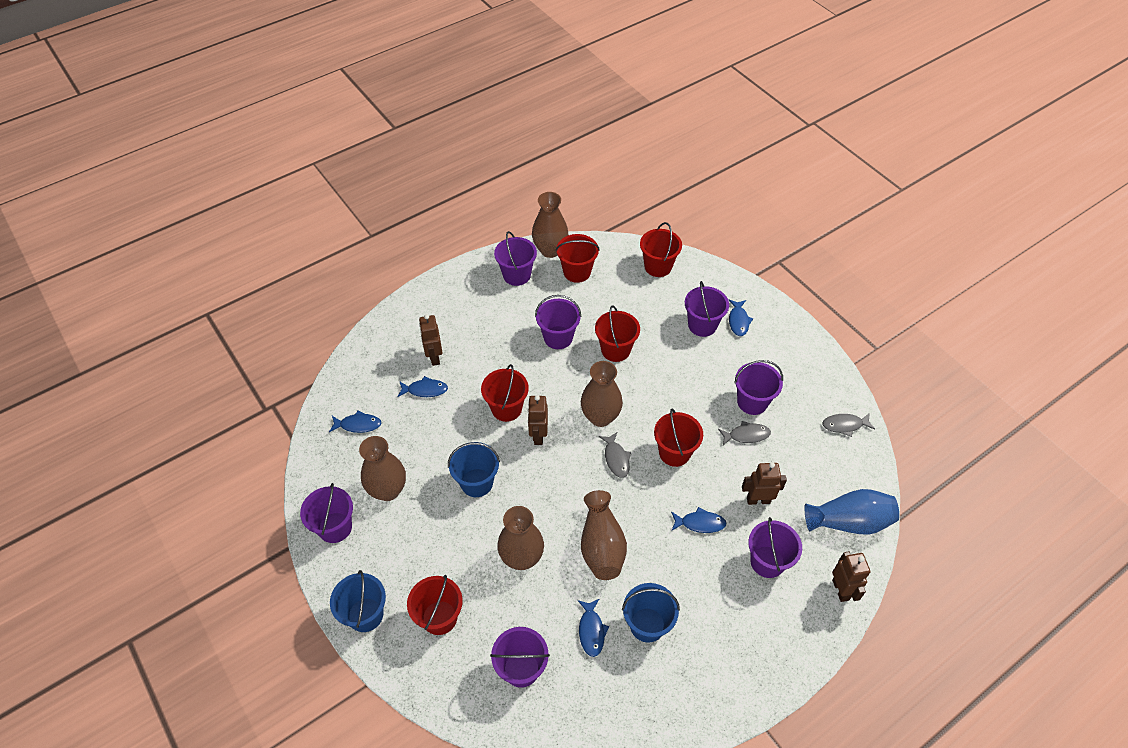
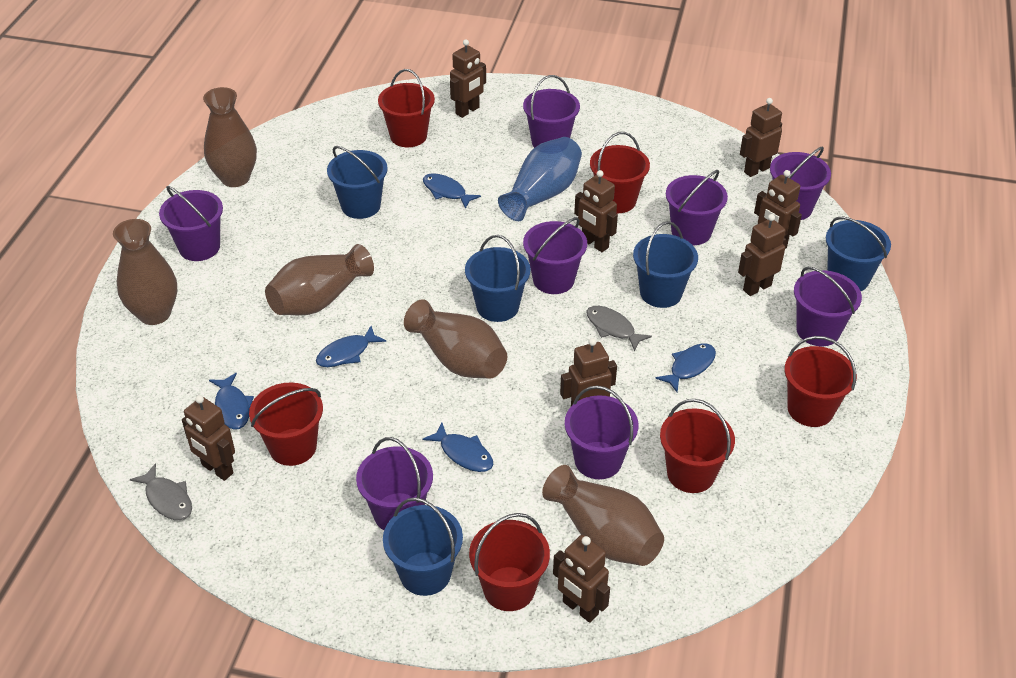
blue bucket: 3 -> 5
brown robot: 4 -> 8
grey fish: 3 -> 2
purple bucket: 7 -> 8

